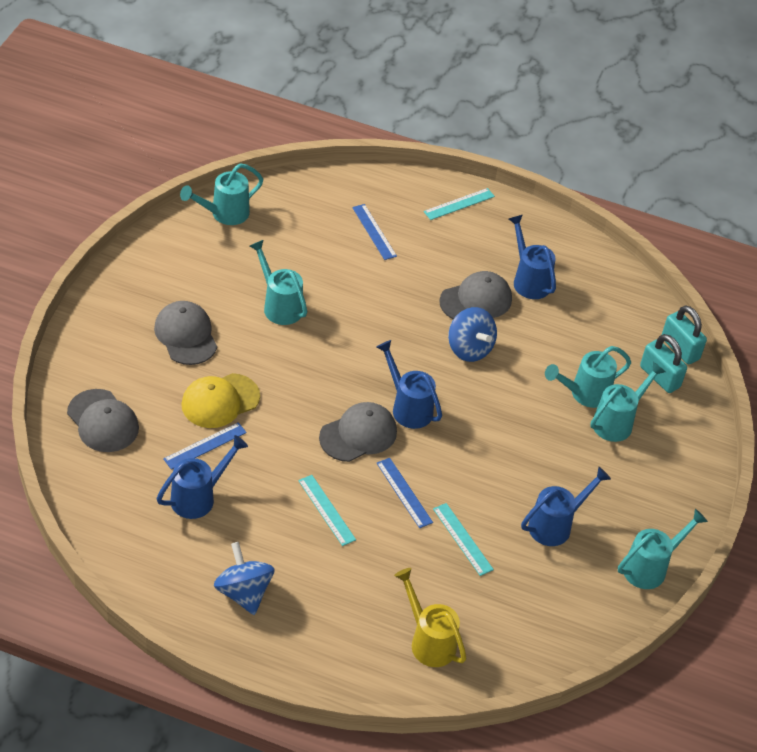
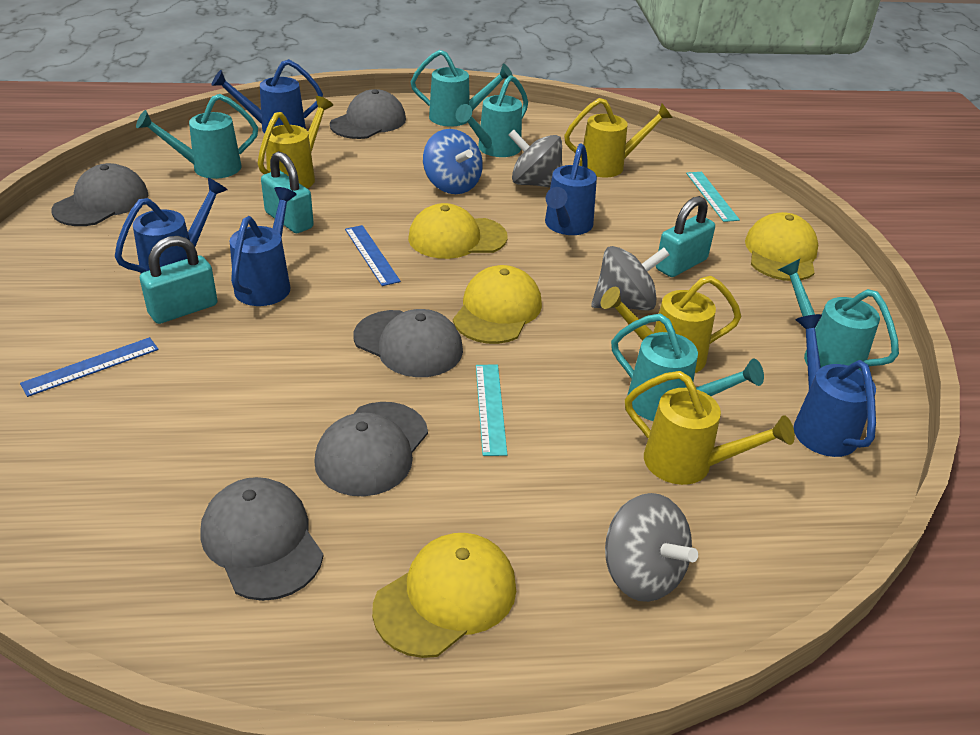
blue ruler: 3 -> 2
blue spinning top: 2 -> 1
blue watering can: 4 -> 5
grey cap: 4 -> 5
grey spinning top: 0 -> 3
turquoise padlock: 2 -> 3
turquoise ruler: 3 -> 2
yellow cap: 1 -> 4
yellow watering can: 1 -> 4

